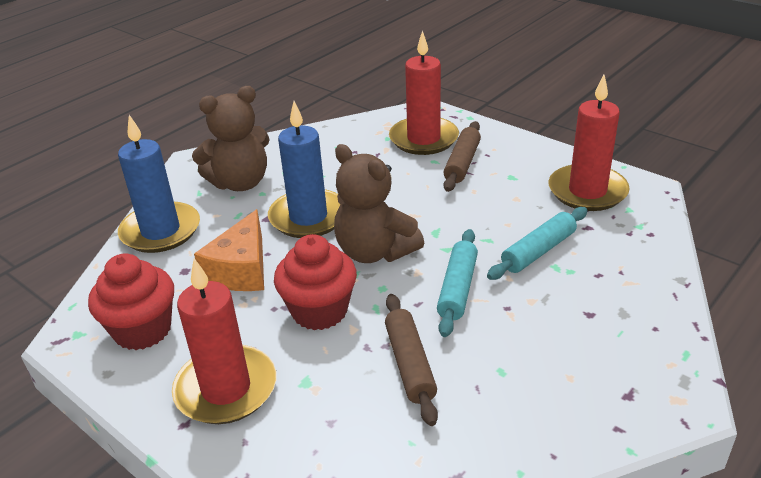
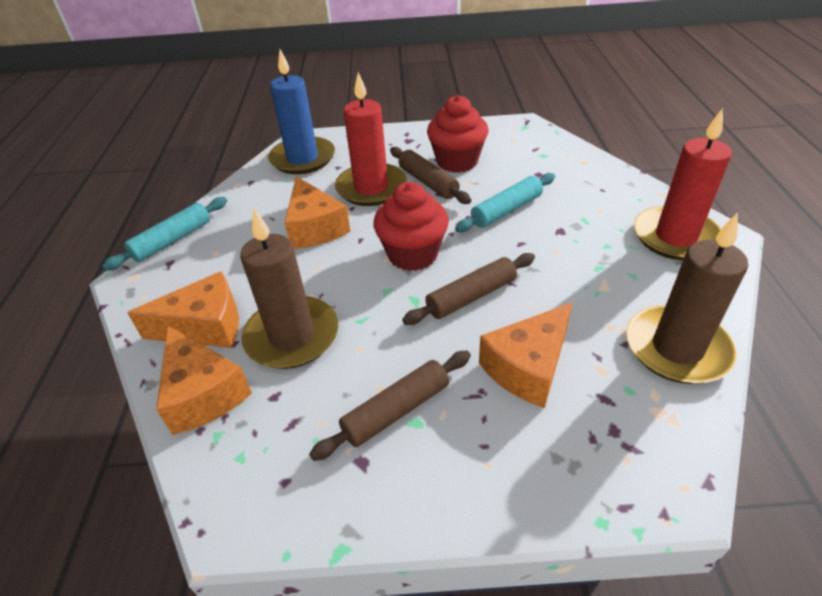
blue candle: 2 -> 1
brown candle: 0 -> 2
brown rolling pin: 2 -> 3
brown teddy bear: 2 -> 0
orange cheese: 1 -> 4
red candle: 3 -> 2

